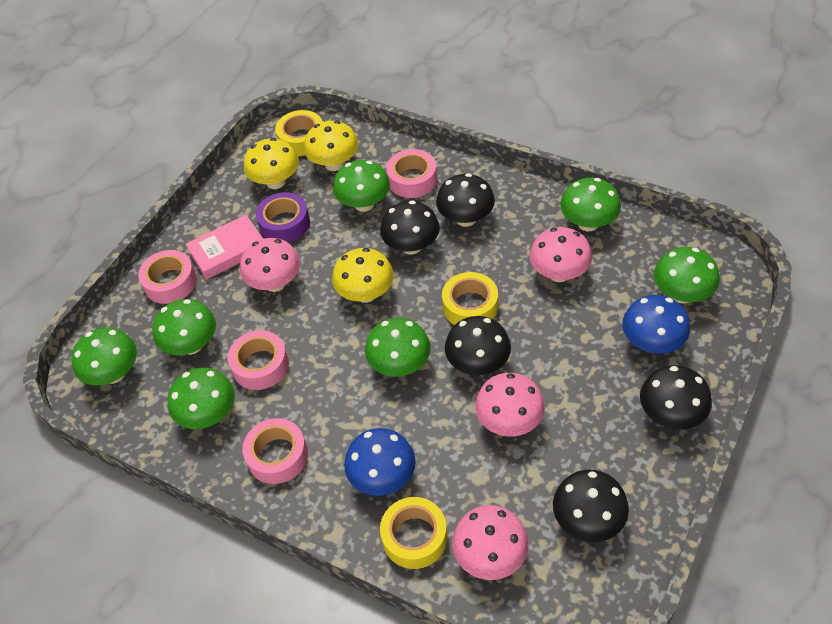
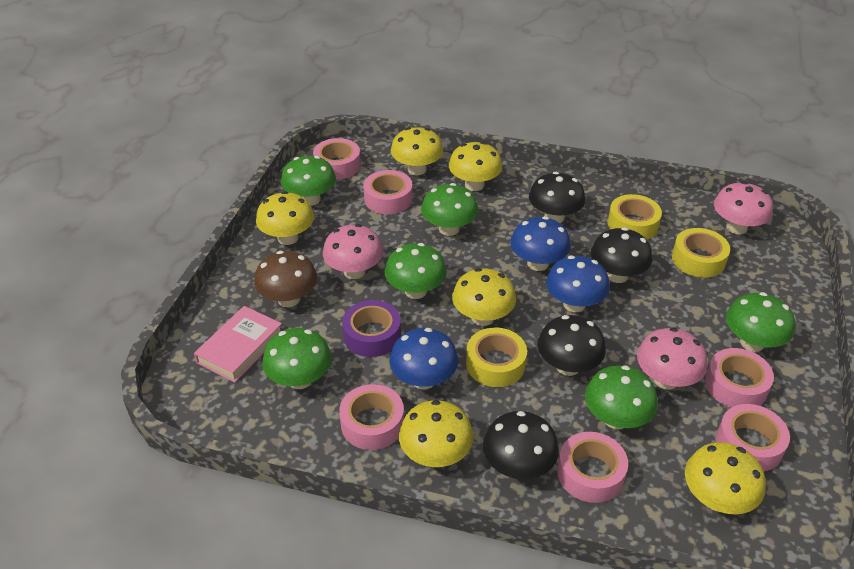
black mushroom: 5 -> 4
blue mushroom: 2 -> 3
brown mushroom: 0 -> 1
green mushroom: 7 -> 6
pink mushroom: 4 -> 3
pink tape: 4 -> 6
yellow mushroom: 3 -> 6

